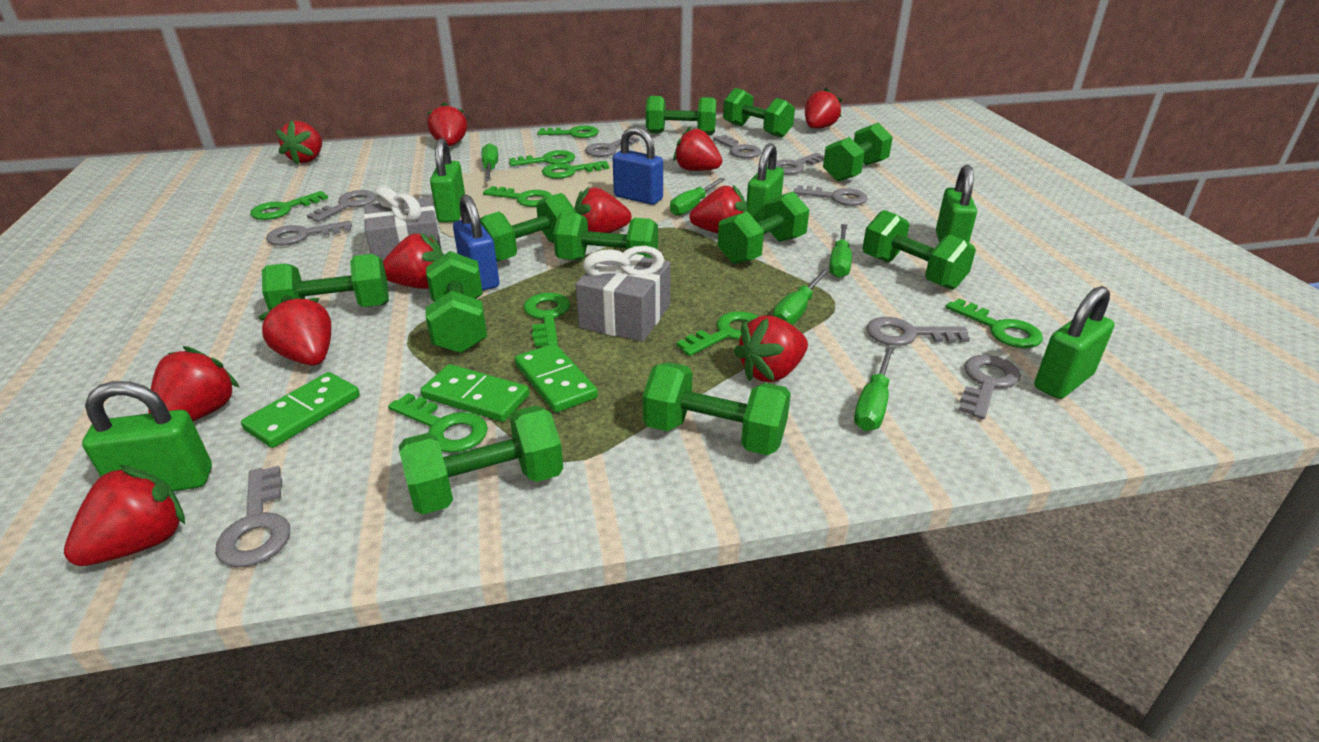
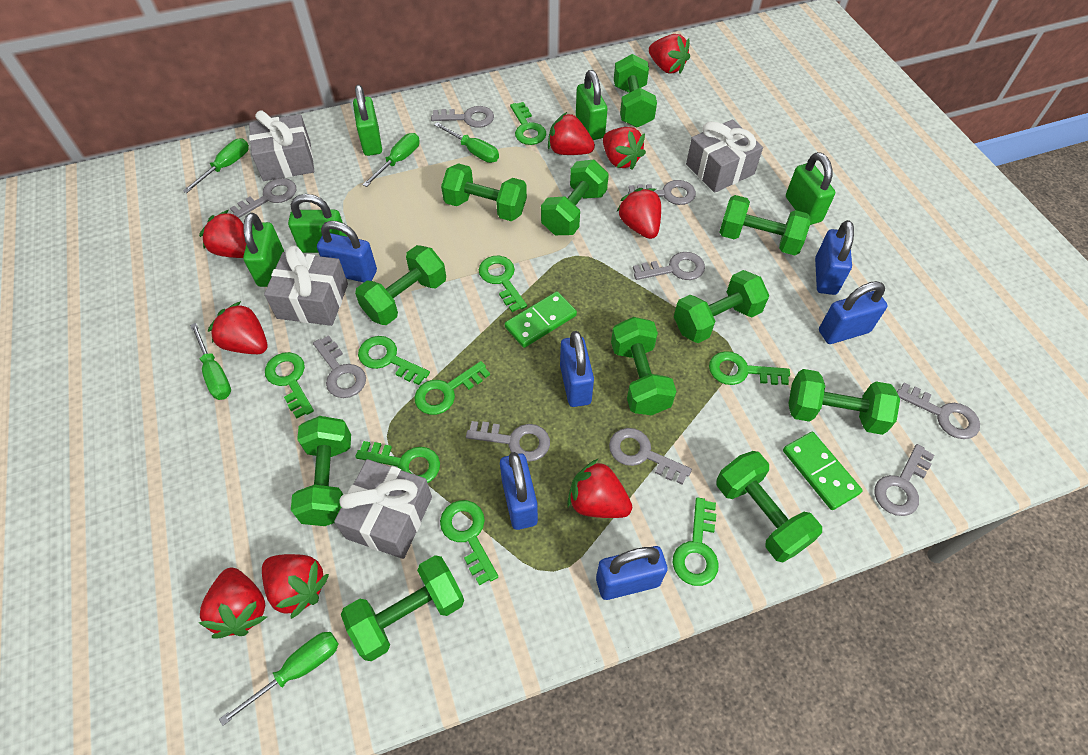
blue padlock: 2 -> 6
green domino: 3 -> 2
grey gift: 2 -> 4
red strawberry: 11 -> 9

